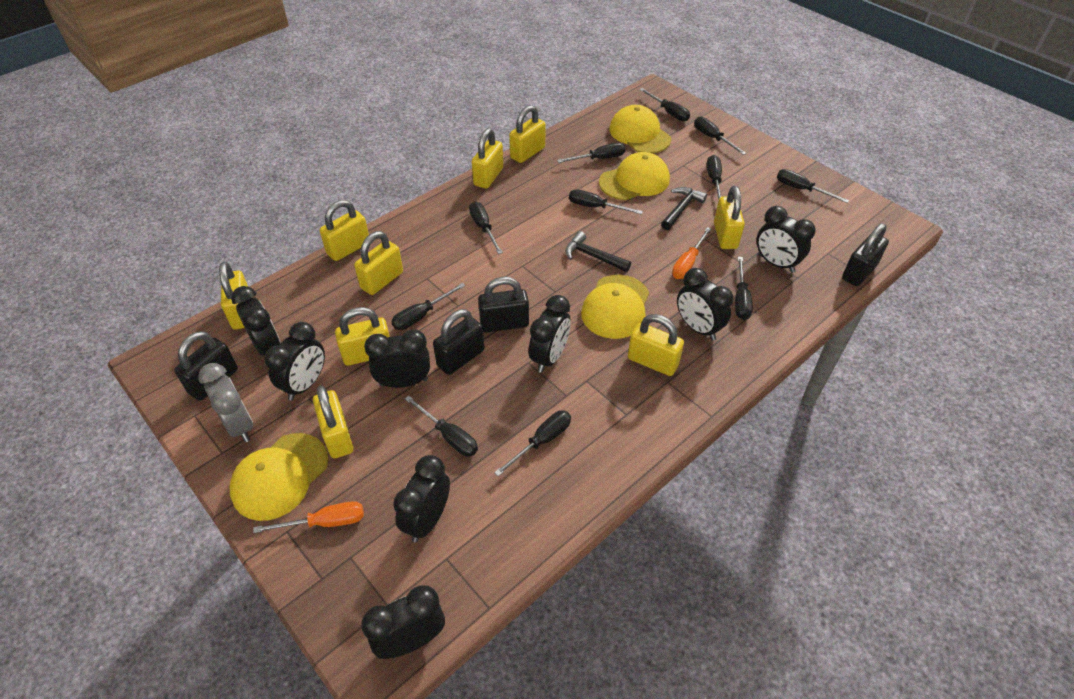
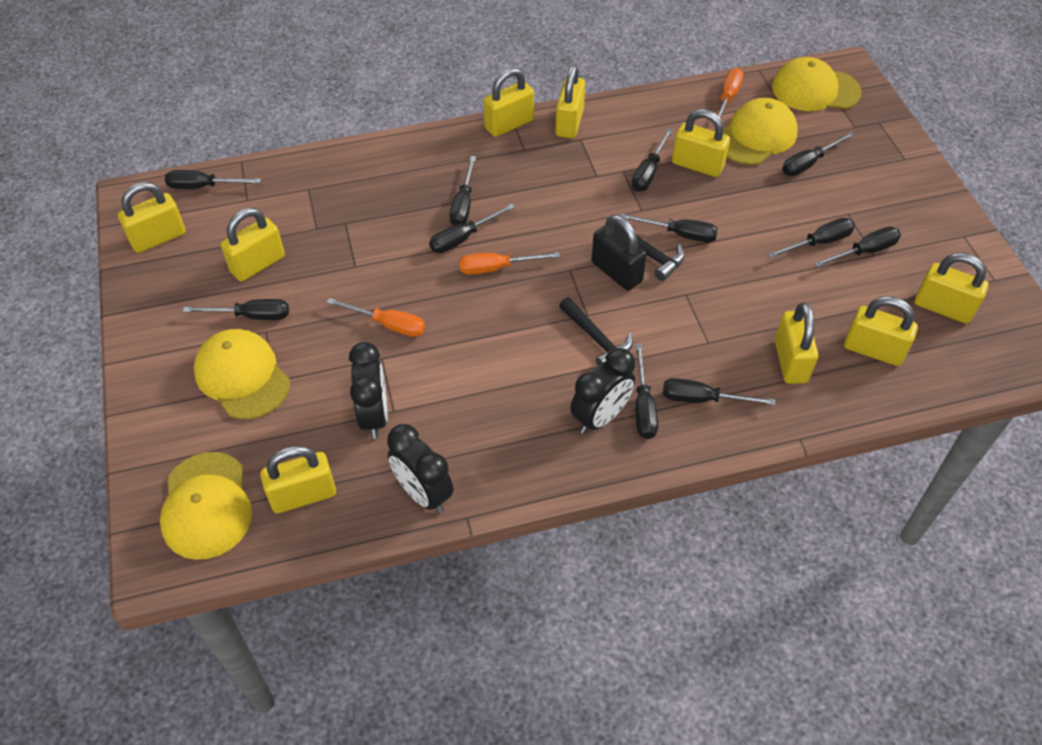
black clock: 8 -> 3
black padlock: 4 -> 1
grey clock: 1 -> 0
orange screwdriver: 2 -> 3

